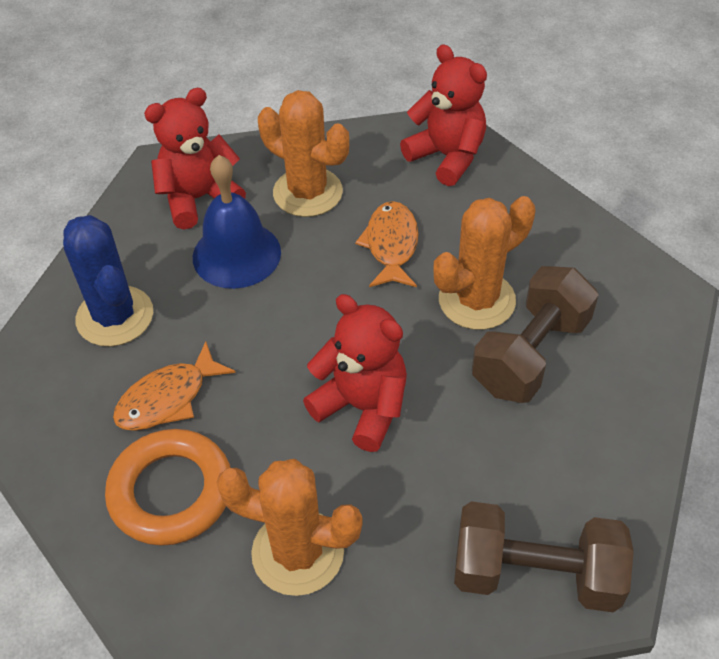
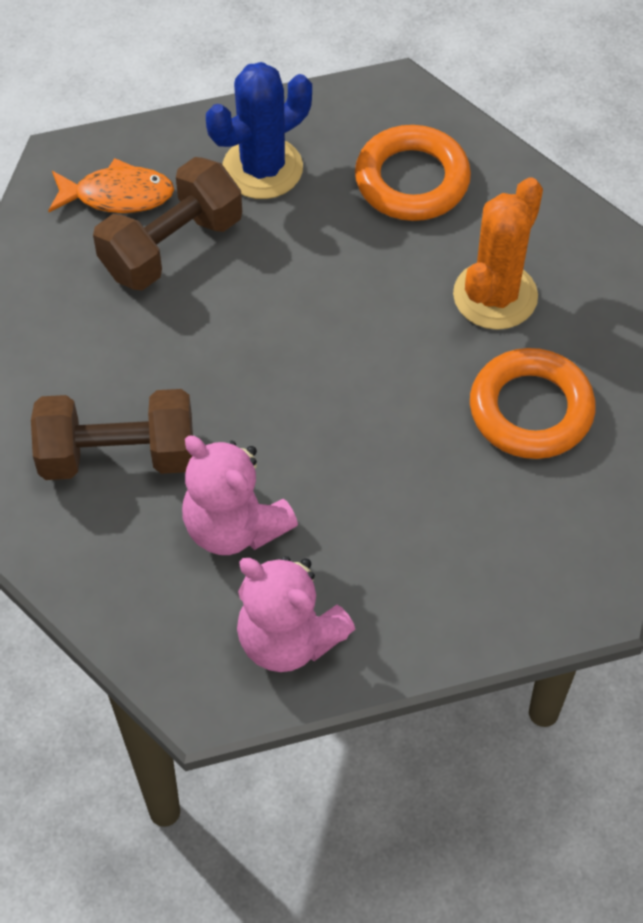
blue bell: 1 -> 0
orange cactus: 3 -> 1
orange fish: 2 -> 1
orange ring: 1 -> 2
pink teddy bear: 0 -> 2
red teddy bear: 3 -> 0

